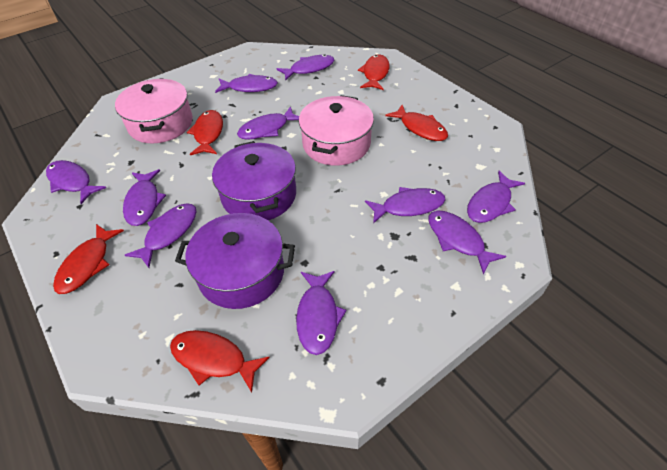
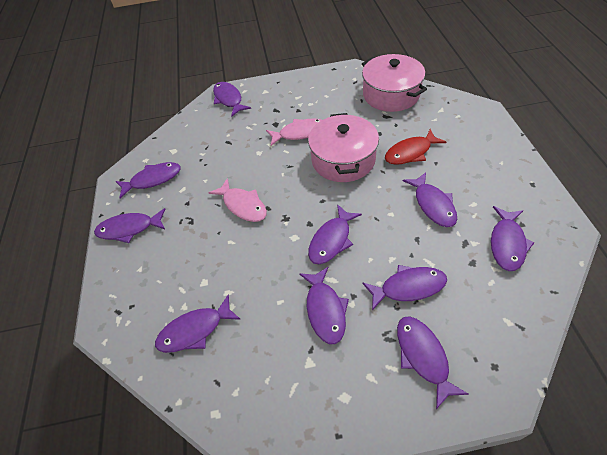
pink fish: 0 -> 2
purple pot: 2 -> 0
red fish: 5 -> 1

